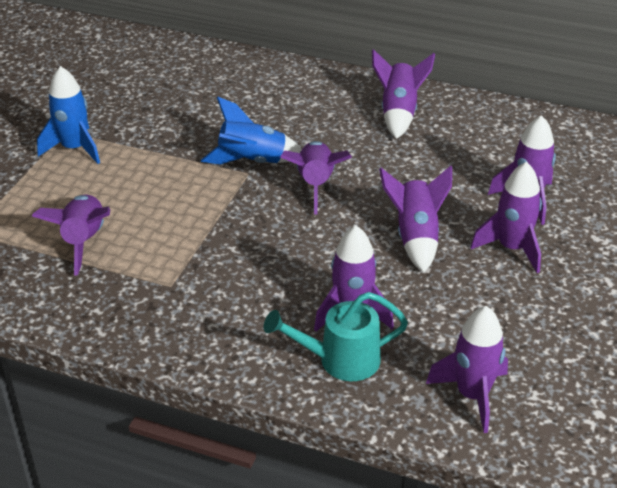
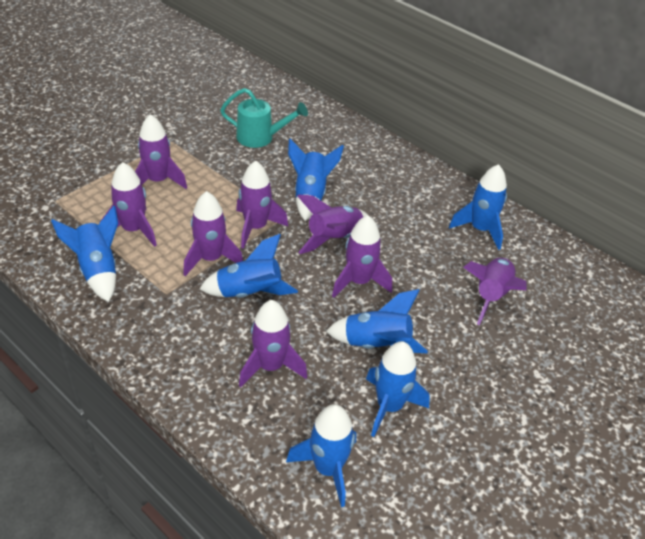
blue rocket: 2 -> 7

